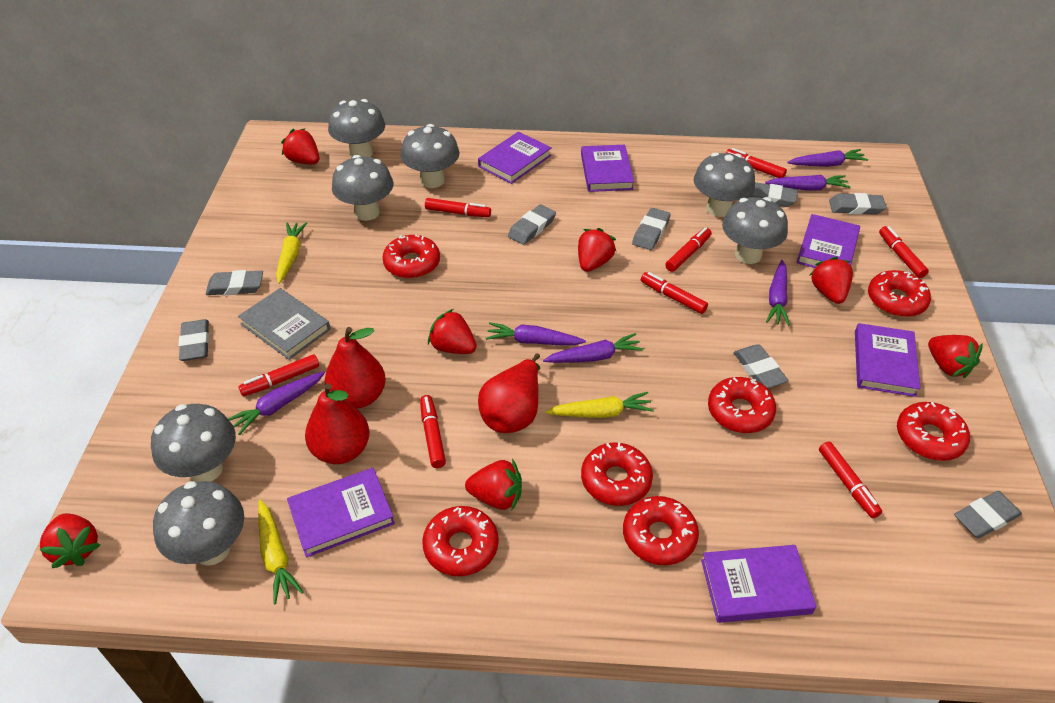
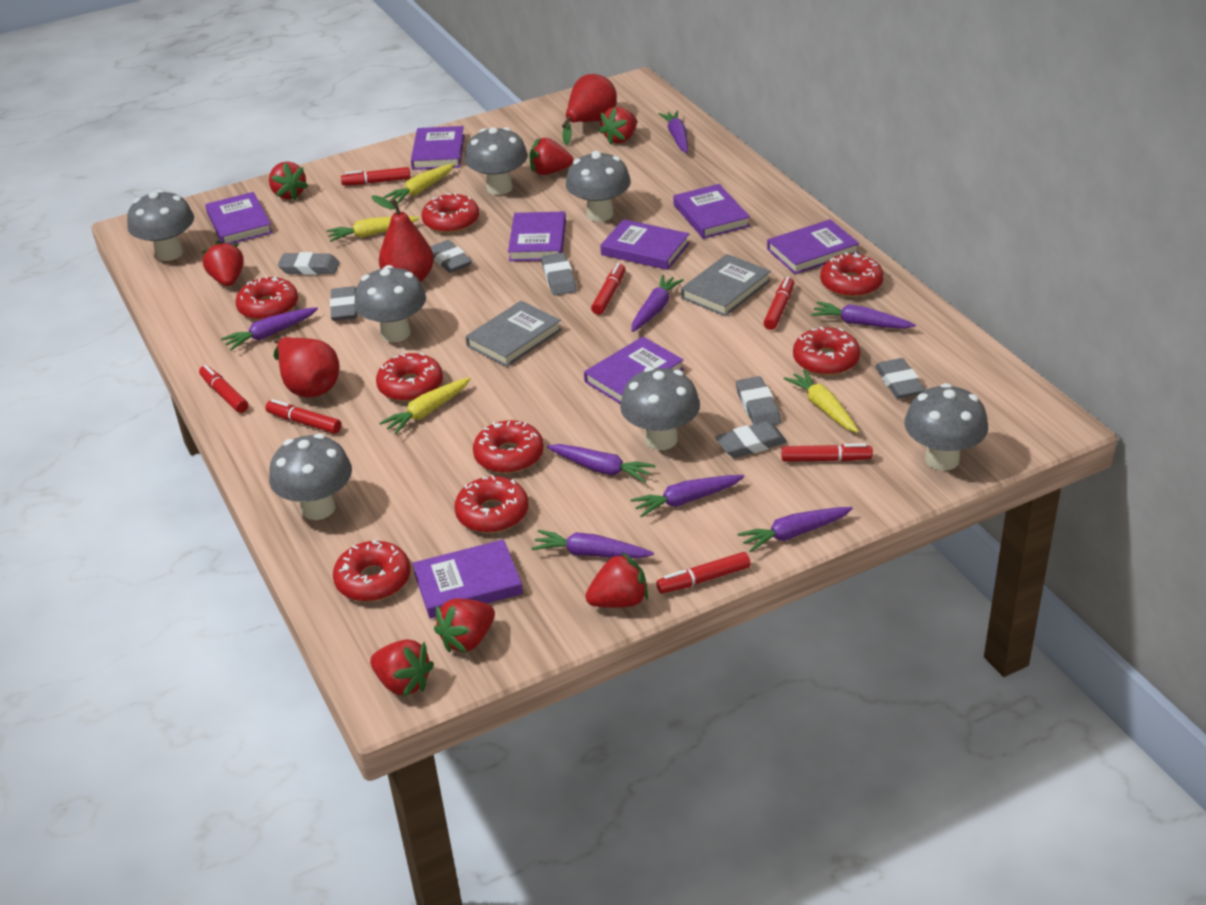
grey book: 1 -> 2
grey eraser: 8 -> 7
purple book: 6 -> 8
purple carrot: 6 -> 8
red donut: 7 -> 8
red marker: 8 -> 7
yellow carrot: 3 -> 4

